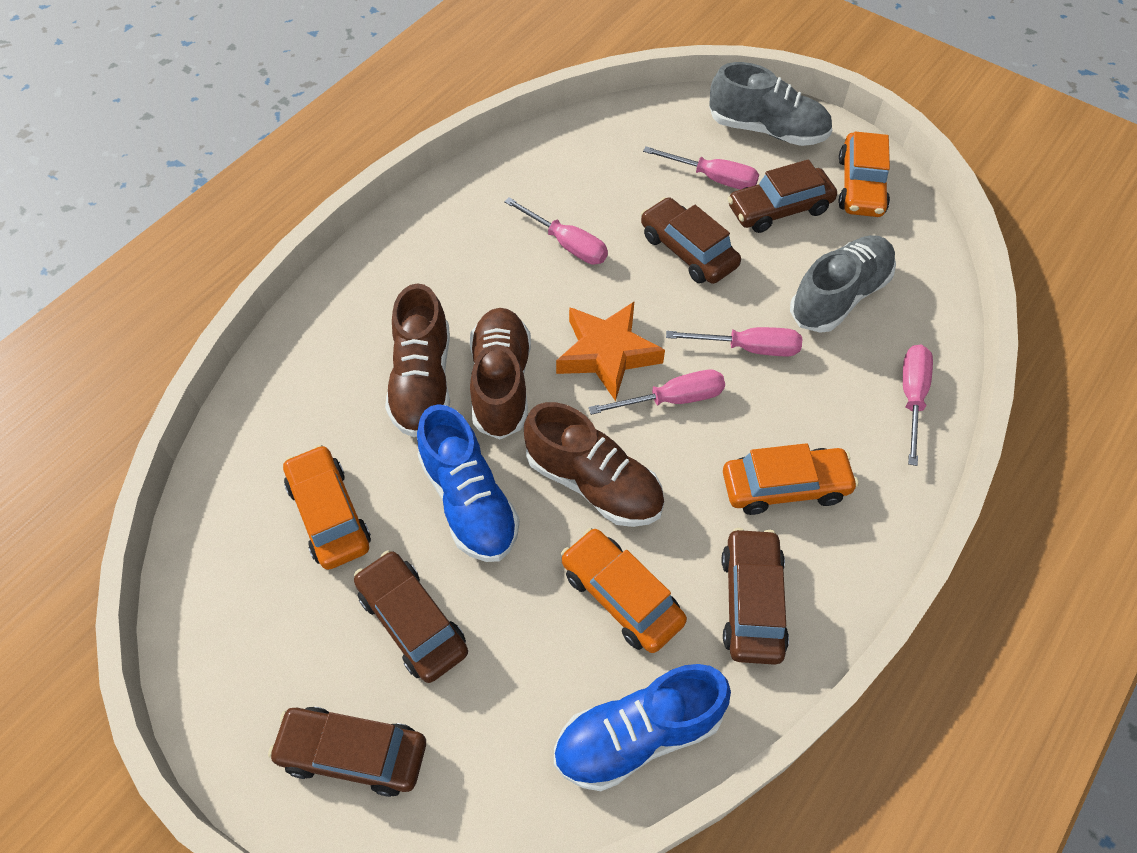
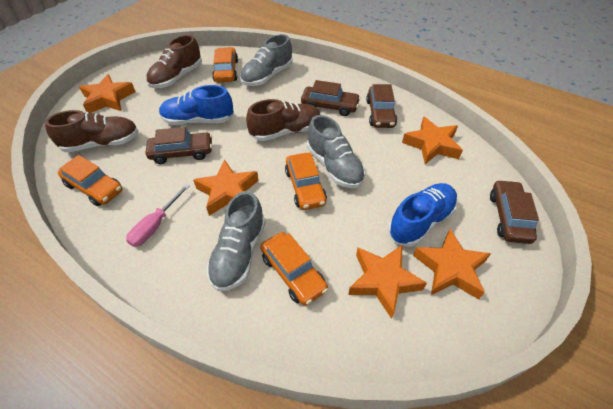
brown car: 5 -> 4
grey shoe: 2 -> 3
orange star: 1 -> 5
pink screwdriver: 5 -> 1

